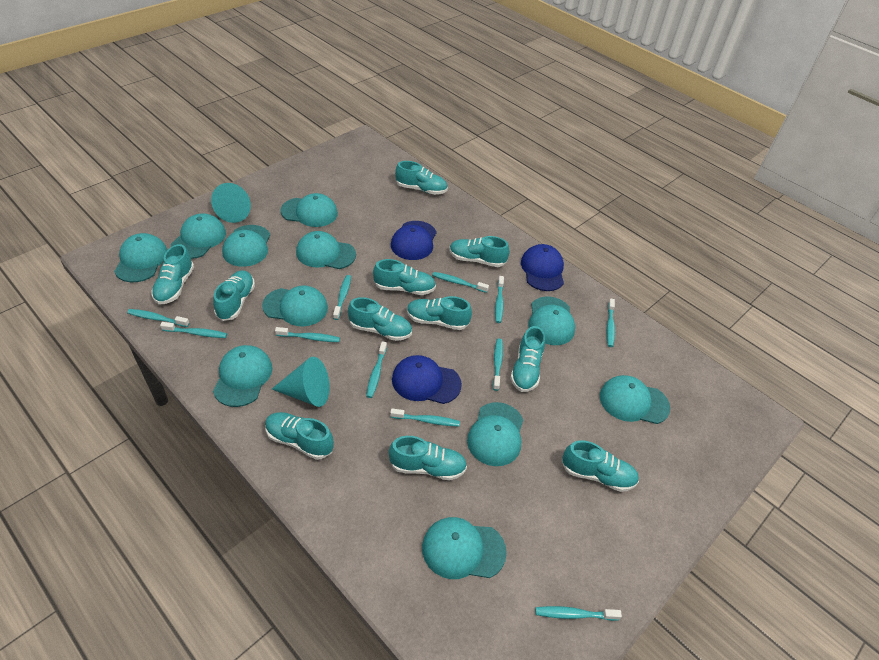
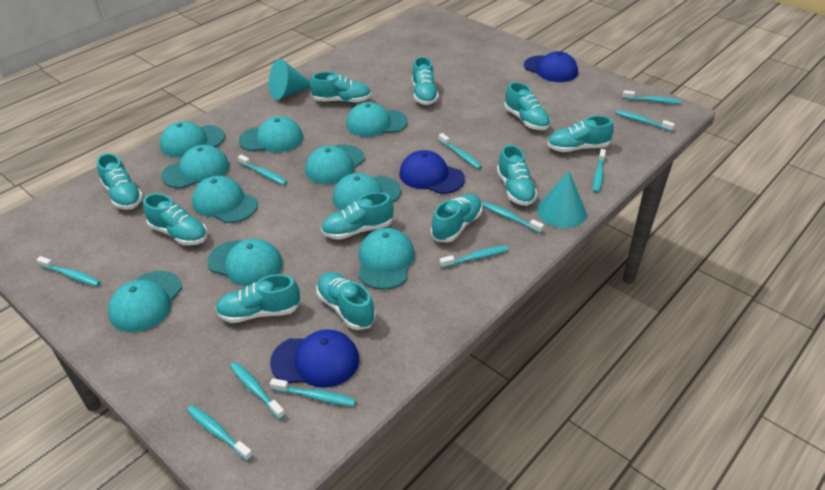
turquoise cap: 11 -> 10

